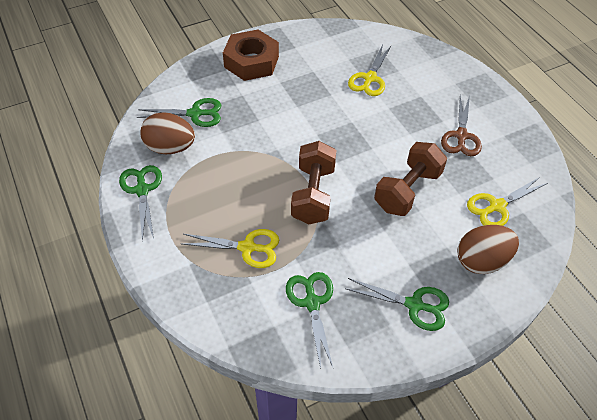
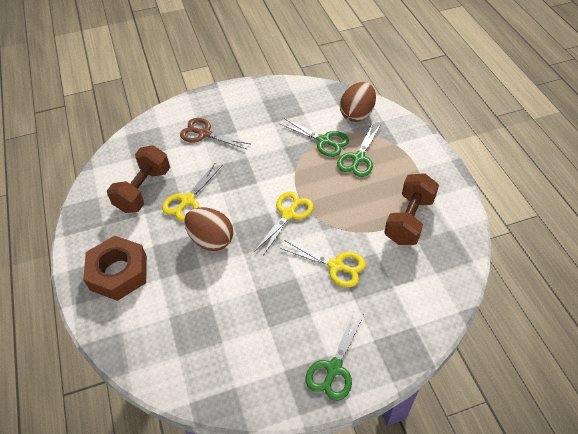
green scissors: 4 -> 3

